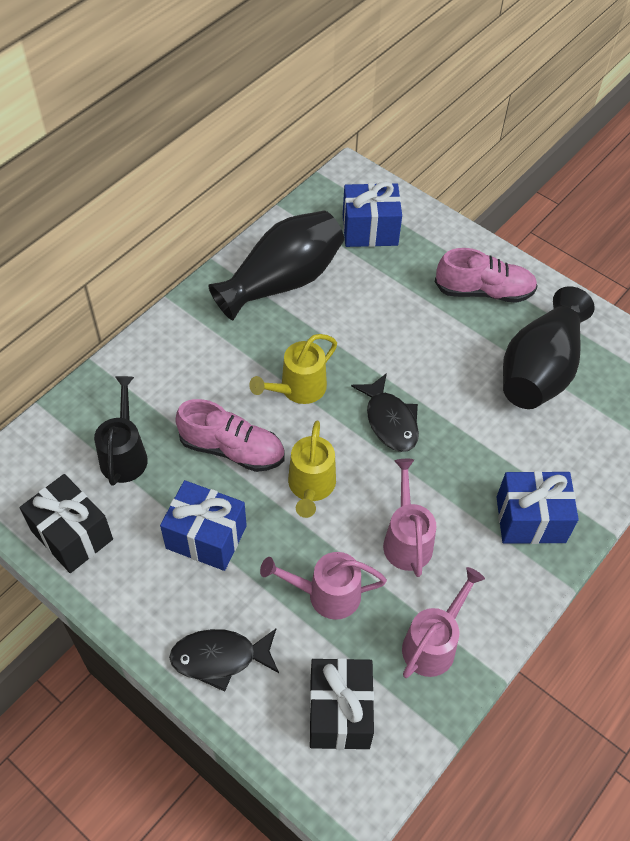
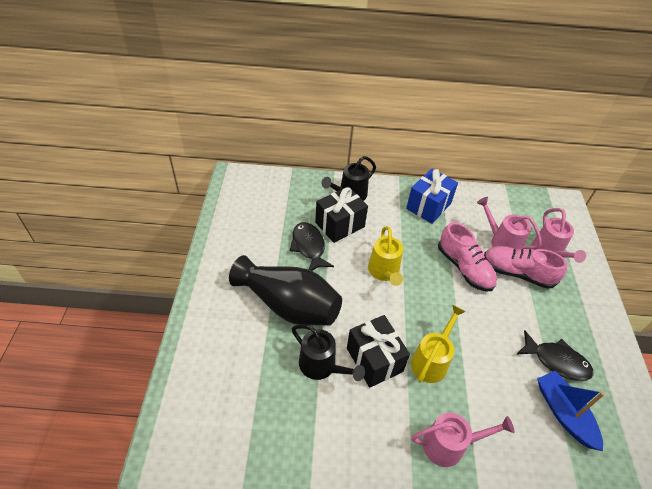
black vase: 2 -> 1
black watering can: 1 -> 2
blue boat: 0 -> 1
blue gift: 3 -> 1

